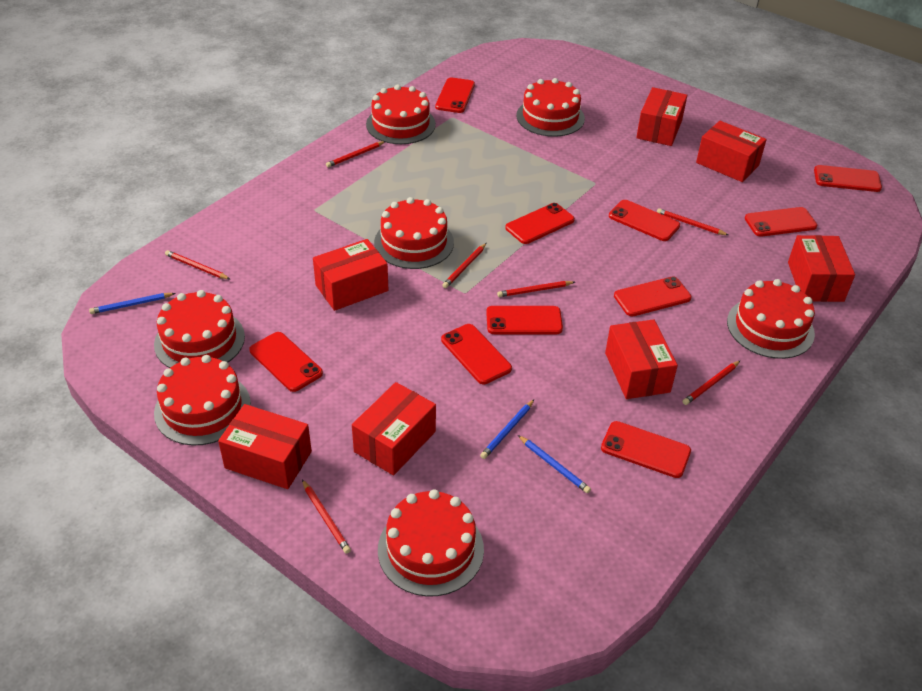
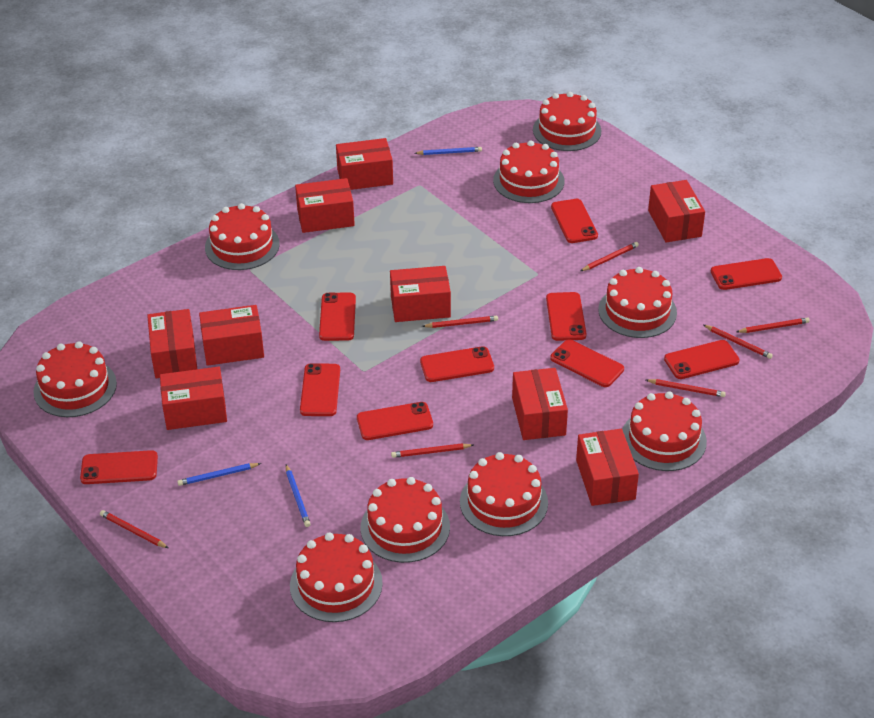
red box: 7 -> 9
red cake: 7 -> 9

